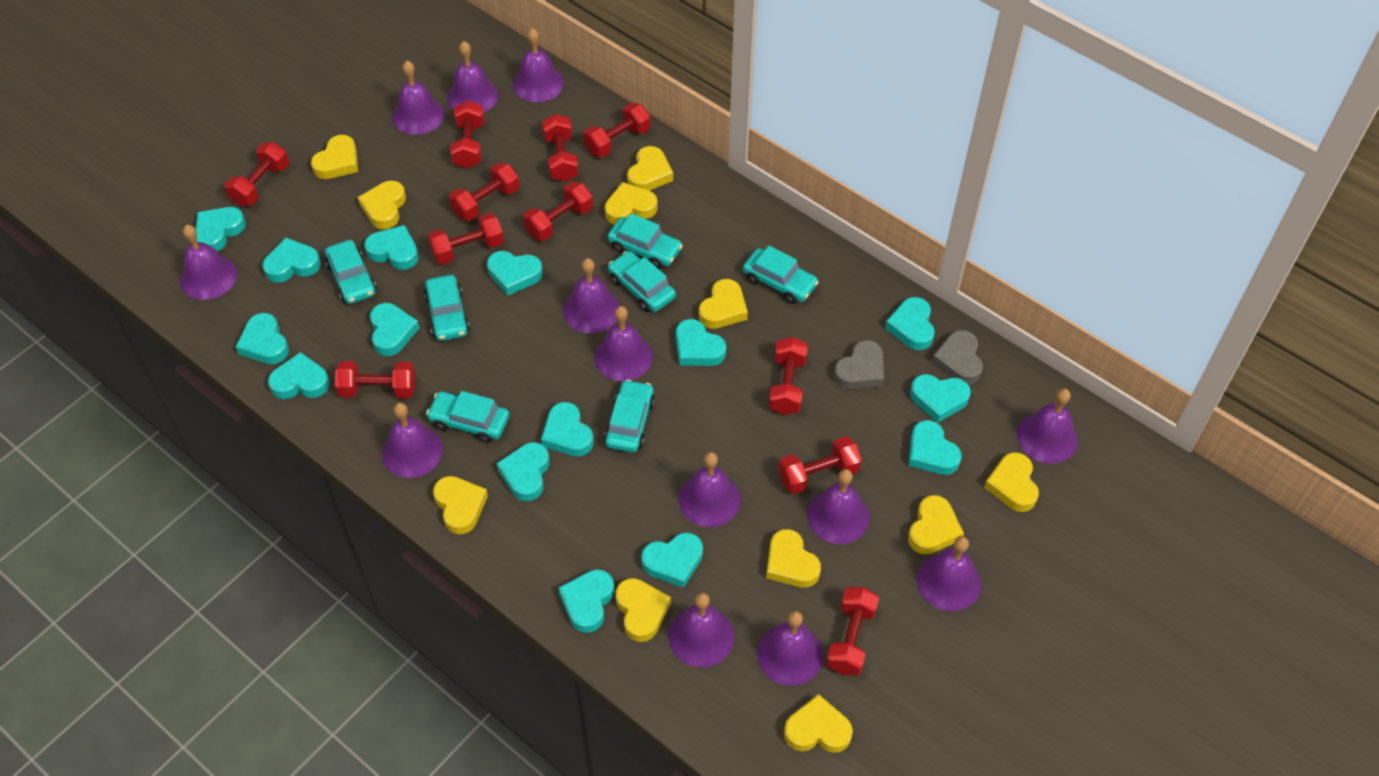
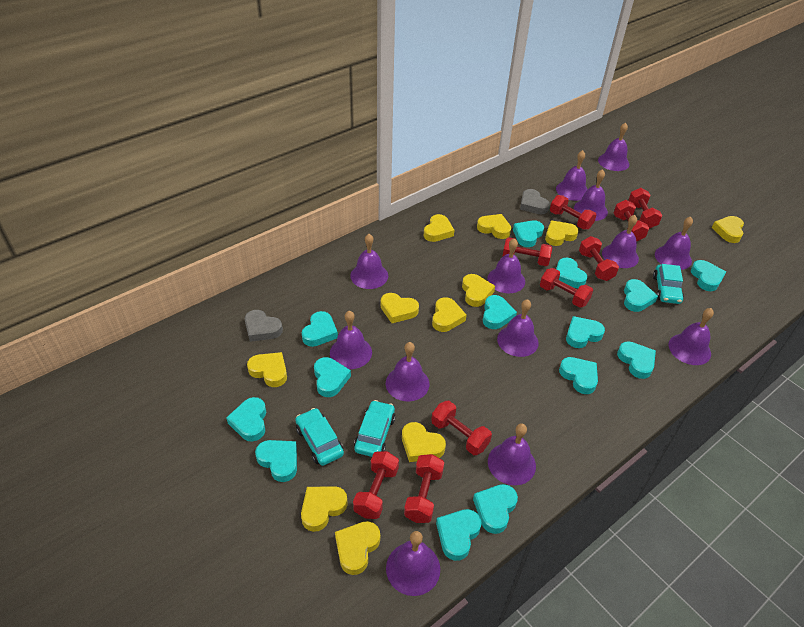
red dumbbell: 11 -> 9
turquoise car: 7 -> 3
turquoise heart: 15 -> 14

